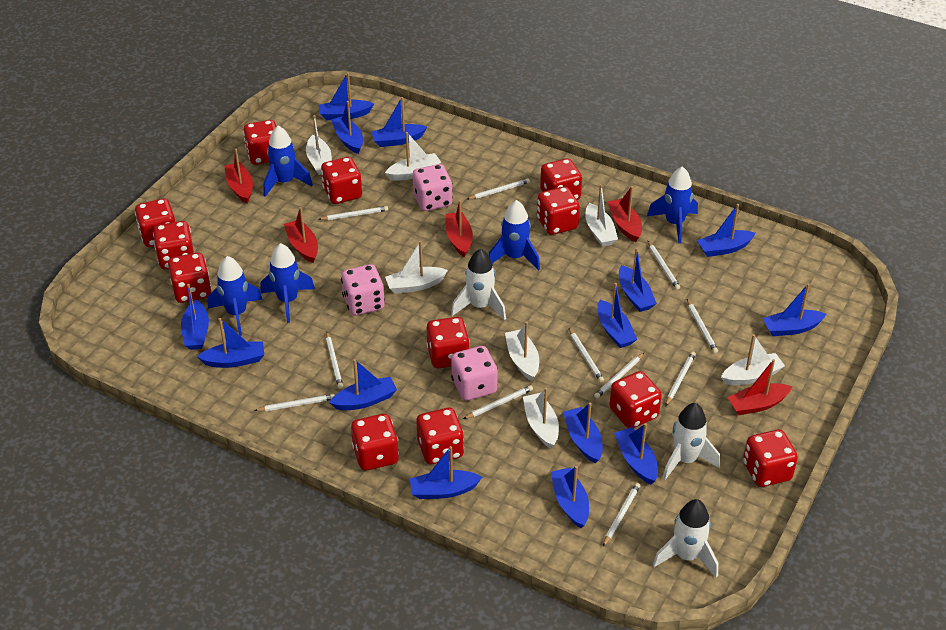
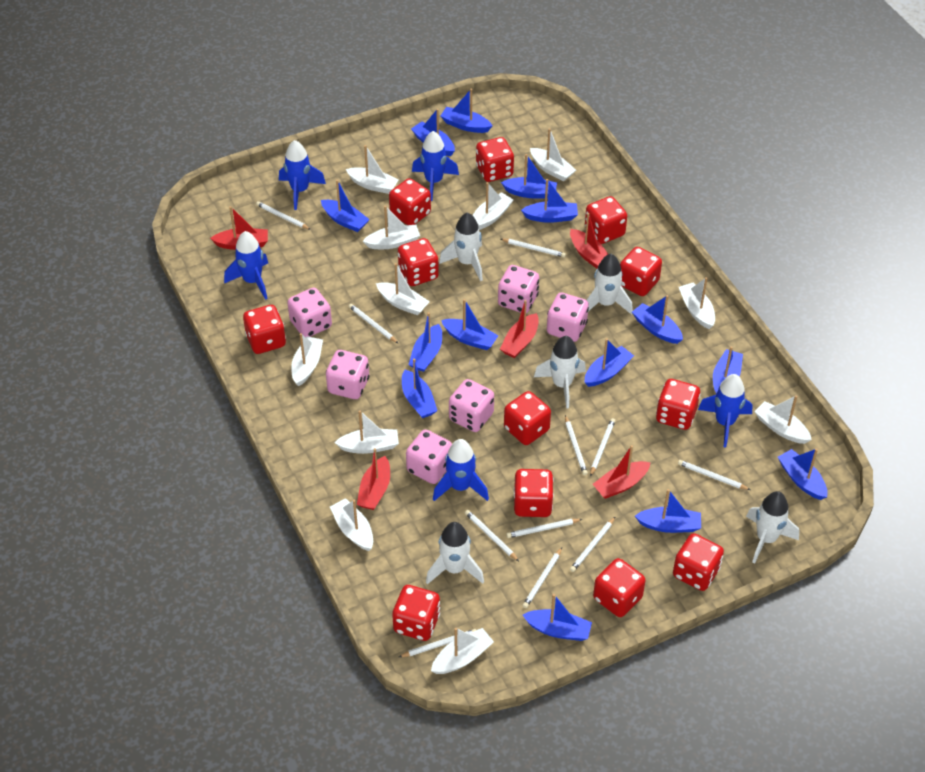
pink dice: 3 -> 6
white boat: 7 -> 11
white rocket: 3 -> 5

